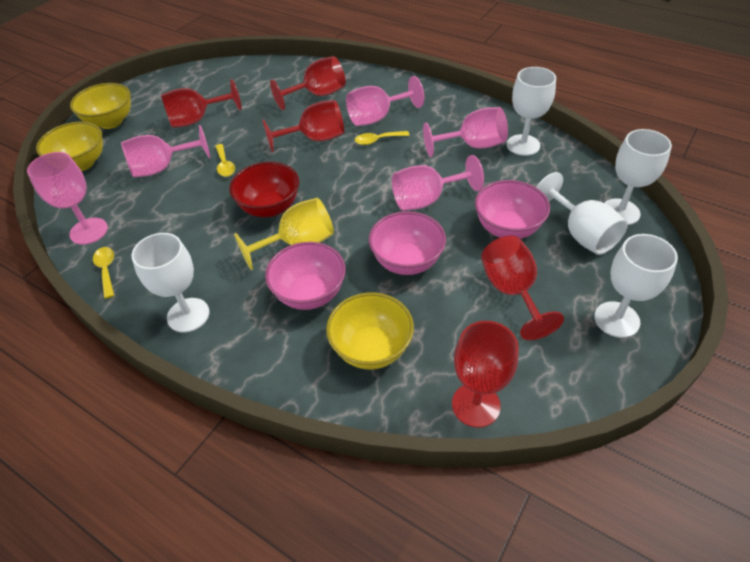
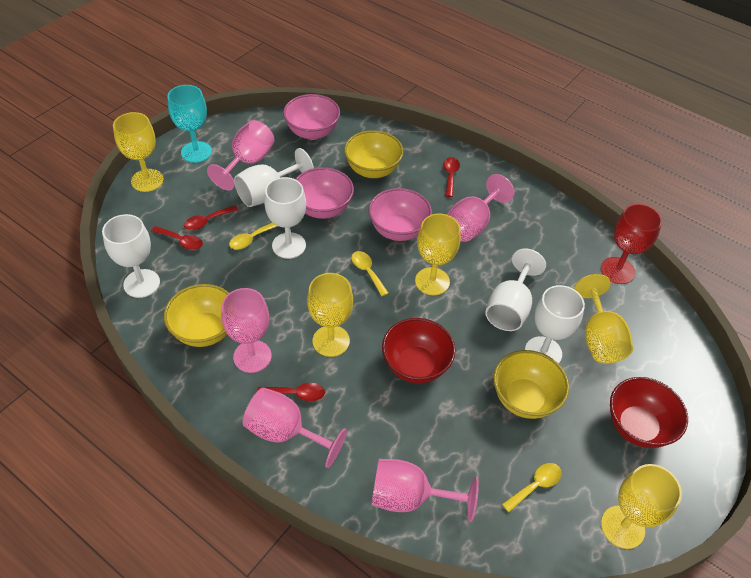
red bowl: 1 -> 2
red goblet: 5 -> 1
red spoon: 0 -> 4
turquoise goblet: 0 -> 1
yellow goblet: 1 -> 5

